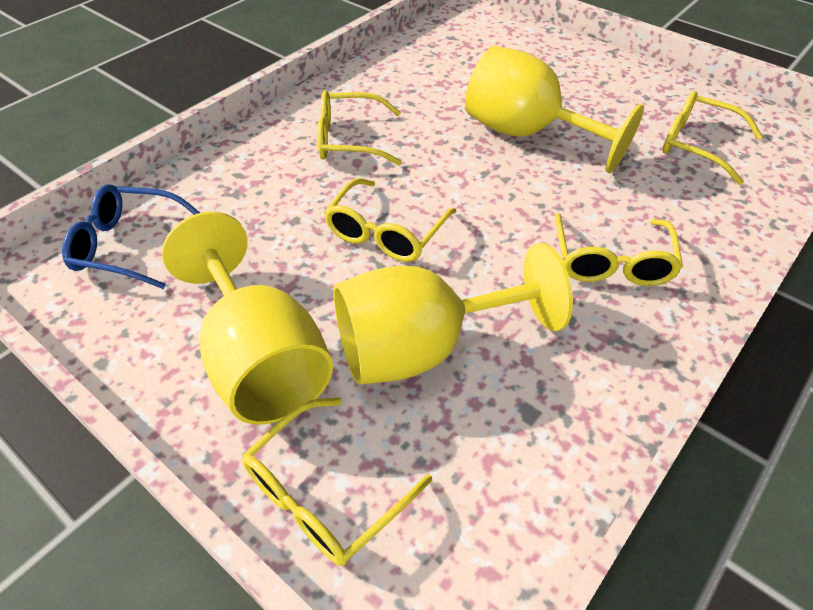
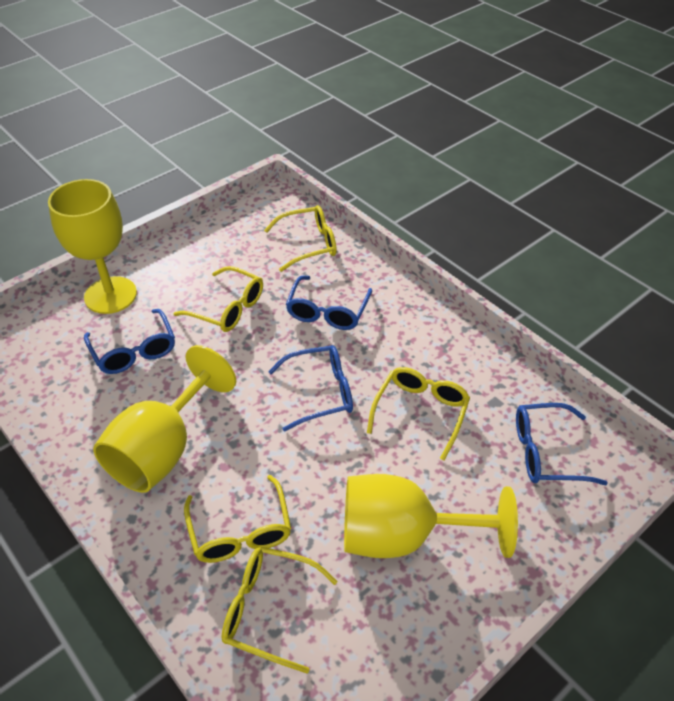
blue glasses: 1 -> 4

